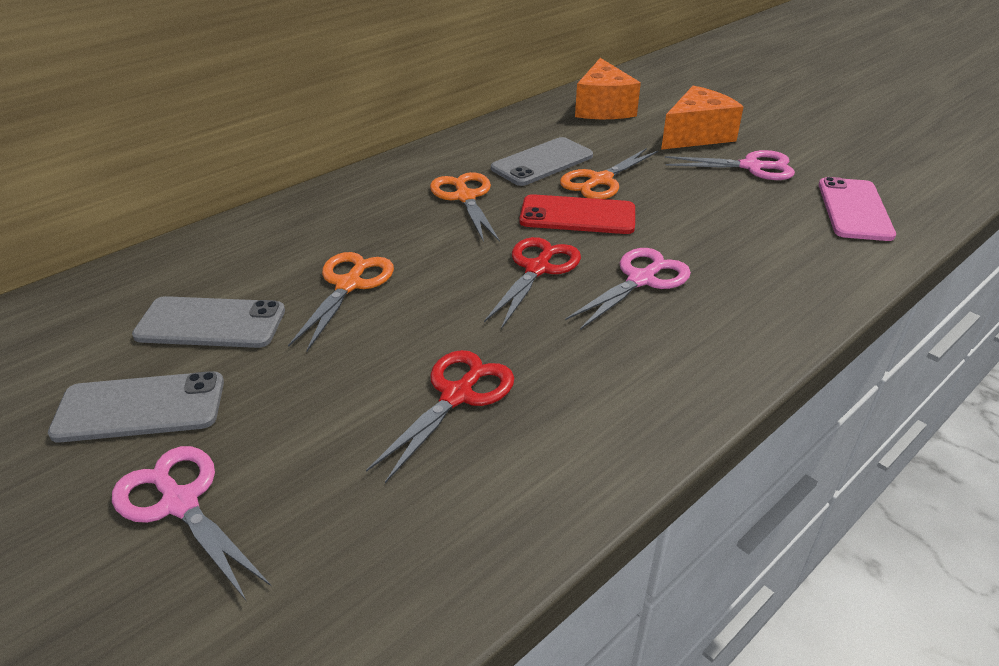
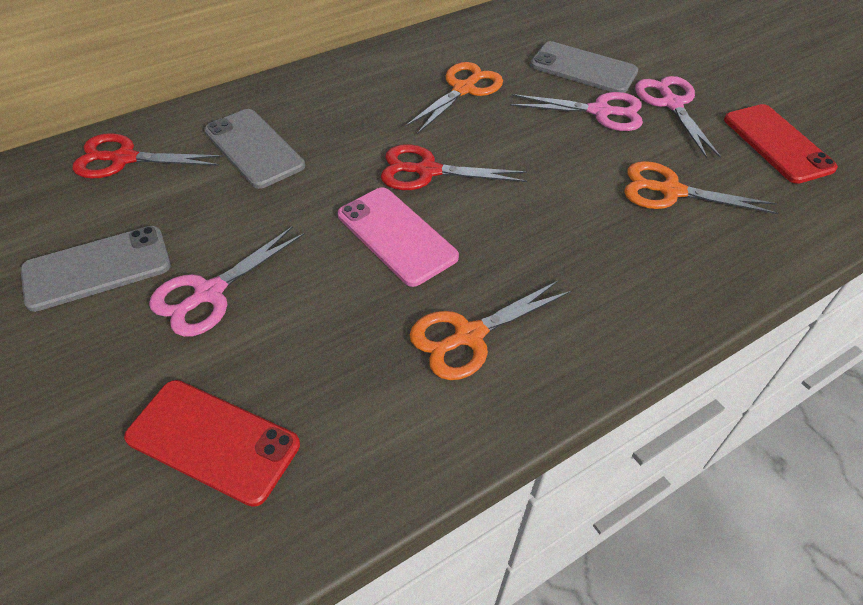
orange cheese: 2 -> 0
red phone: 1 -> 2

